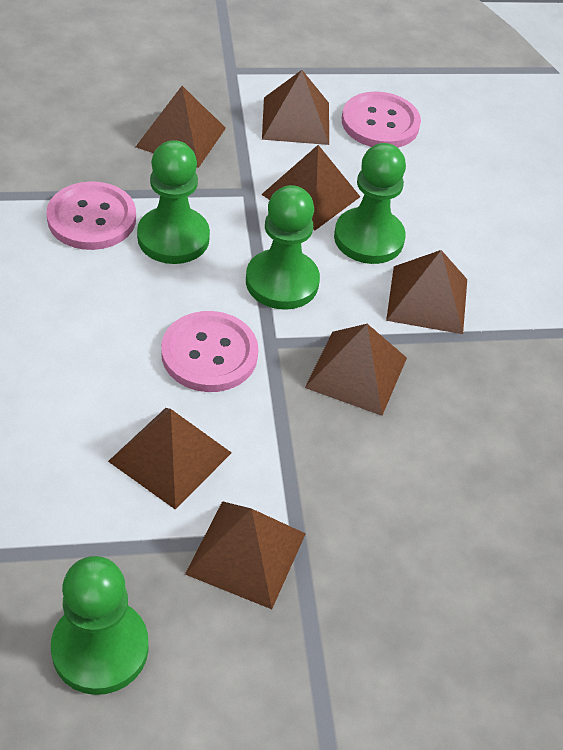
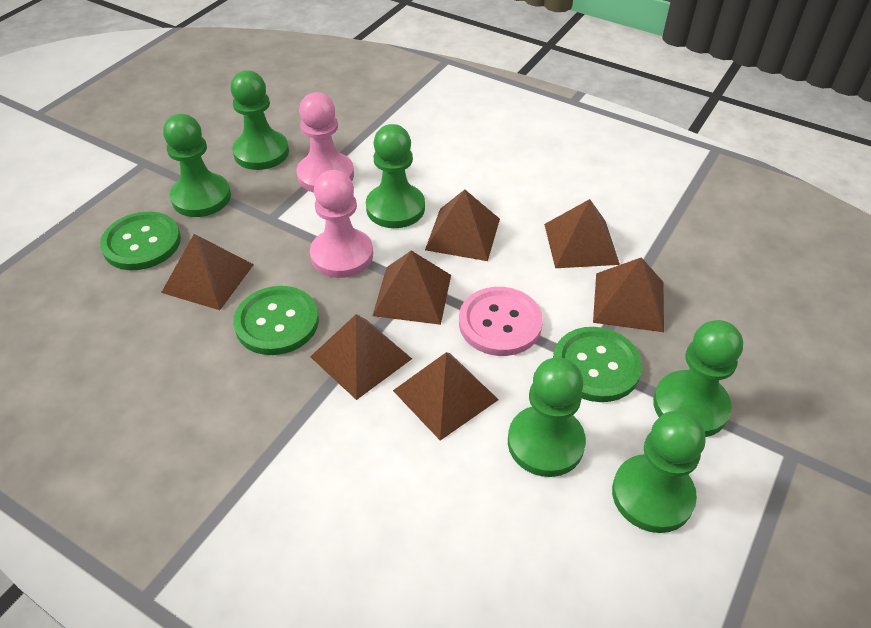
green button: 0 -> 3
green pawn: 4 -> 6
pink button: 3 -> 1
pink pawn: 0 -> 2

